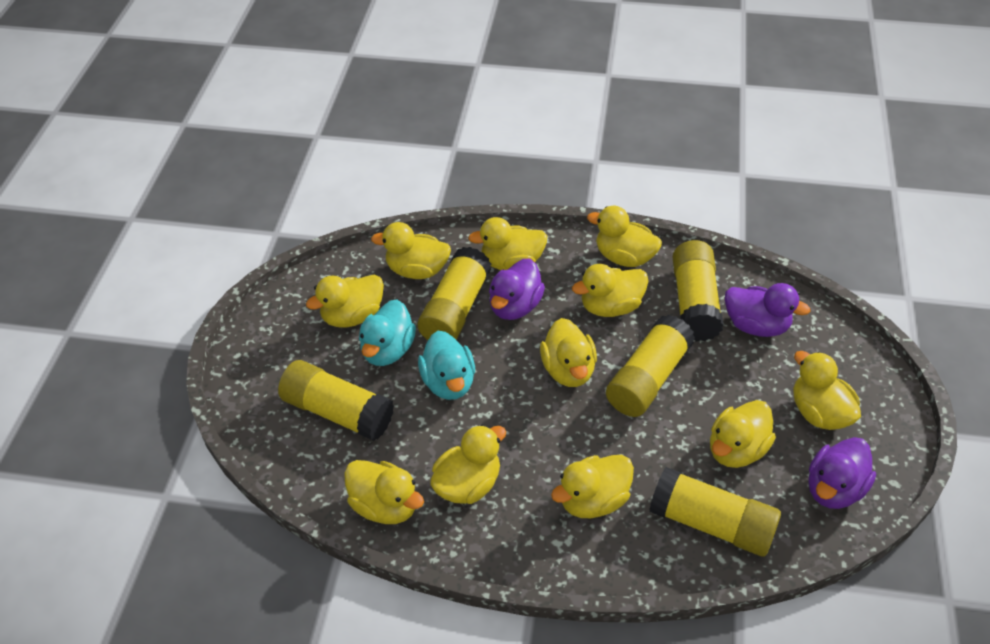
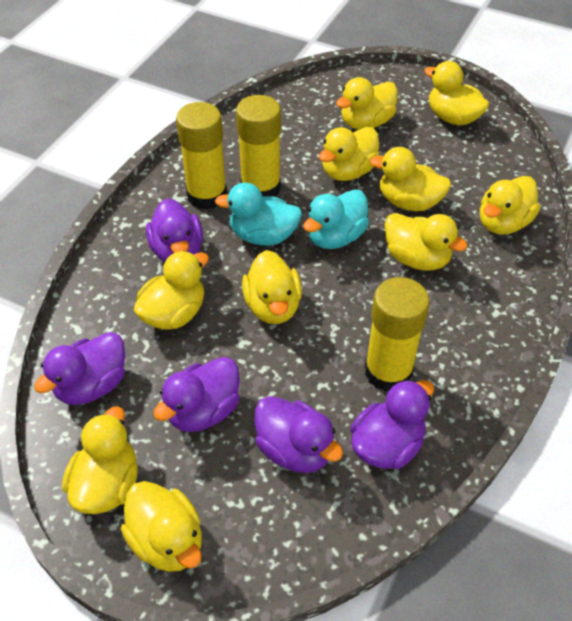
purple duck: 3 -> 5
yellow duck: 11 -> 10
yellow glue stick: 5 -> 3

